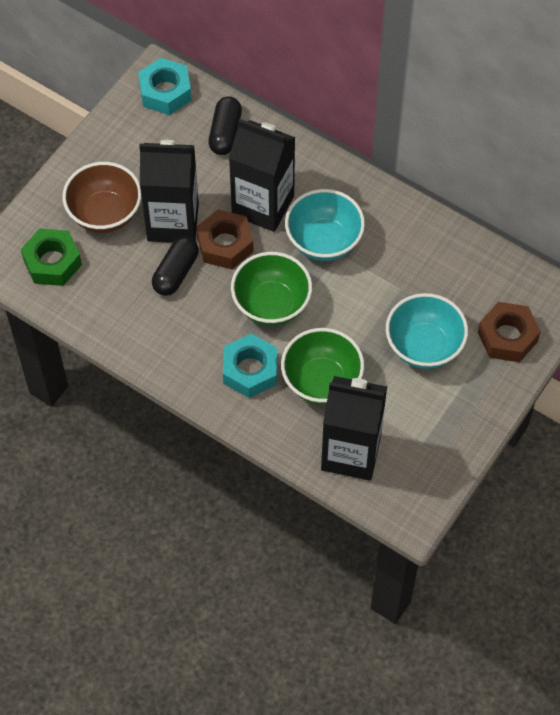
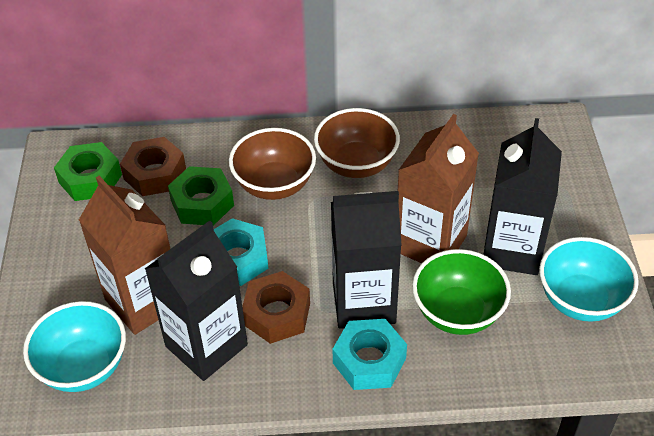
black capsule: 2 -> 0
brown bowl: 1 -> 2
brown carton: 0 -> 2
green bowl: 2 -> 1
green nut: 1 -> 2

